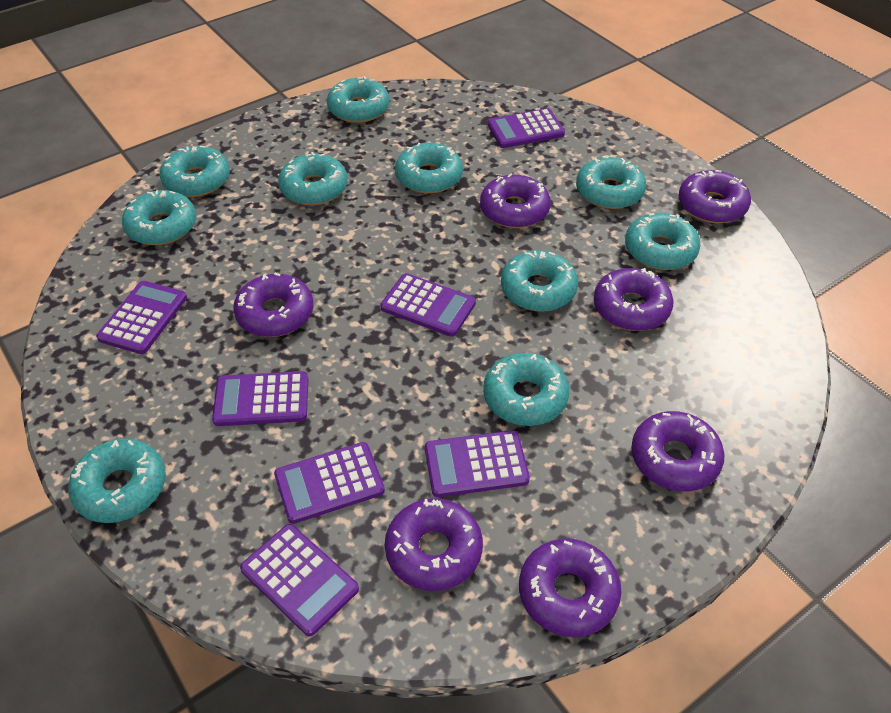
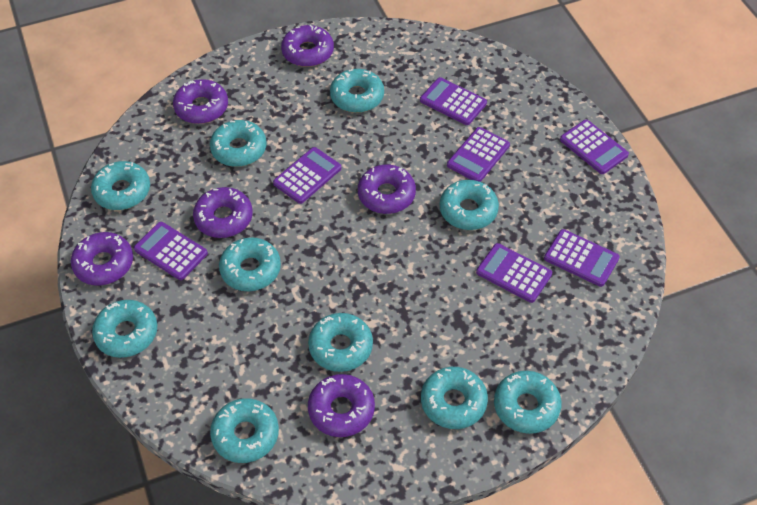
purple donut: 7 -> 6

